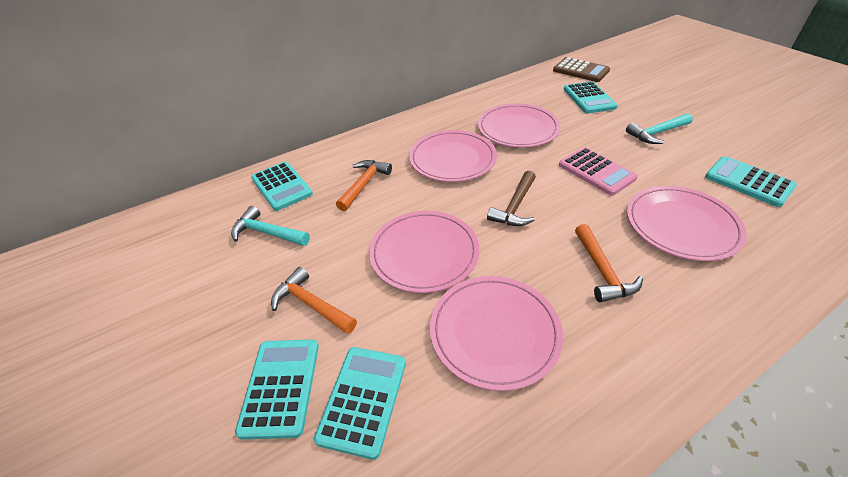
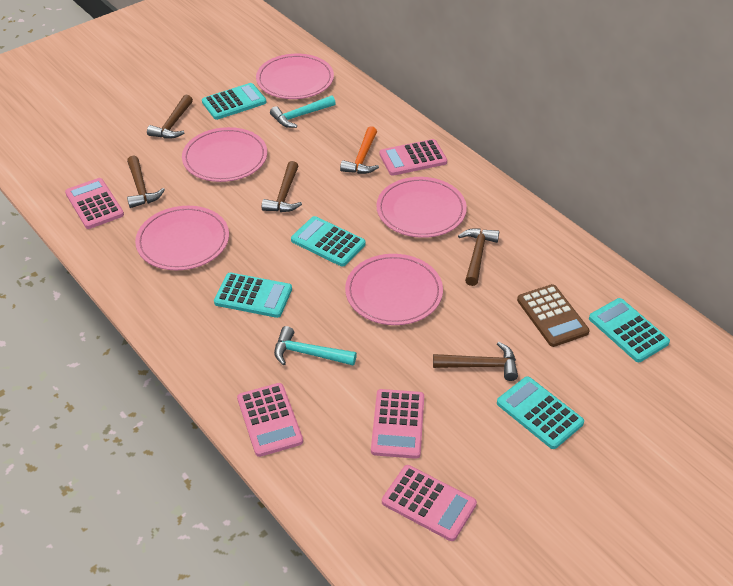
brown hammer: 1 -> 5
orange hammer: 3 -> 1
pink calculator: 1 -> 5

